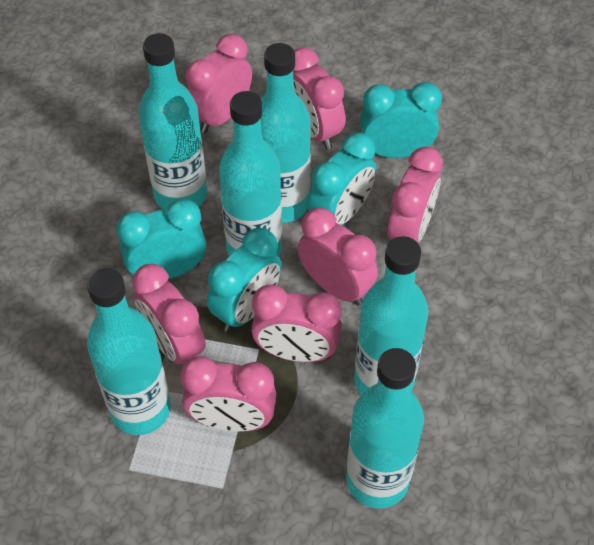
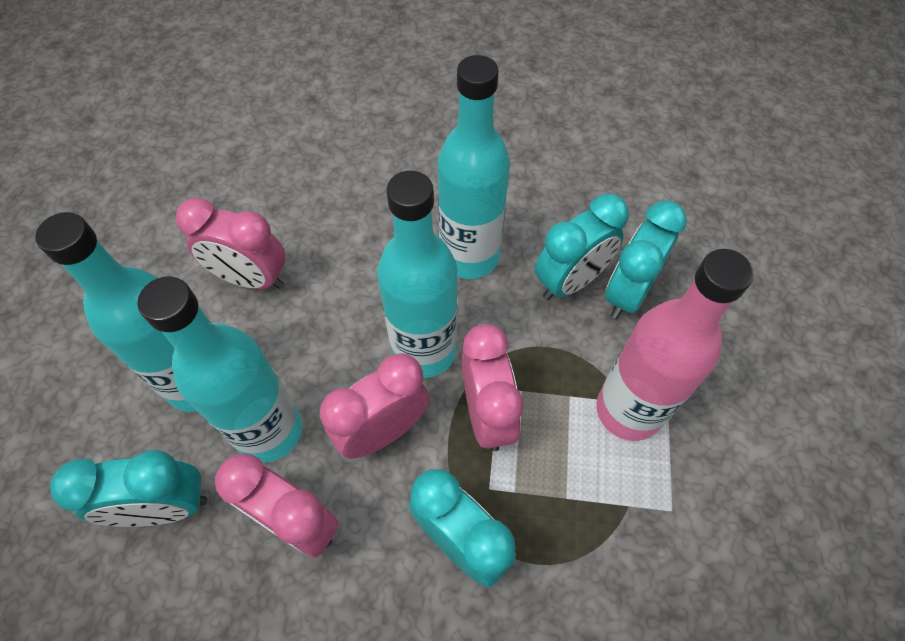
pink bottle: 0 -> 1
pink clock: 7 -> 4
turquoise bottle: 6 -> 4

